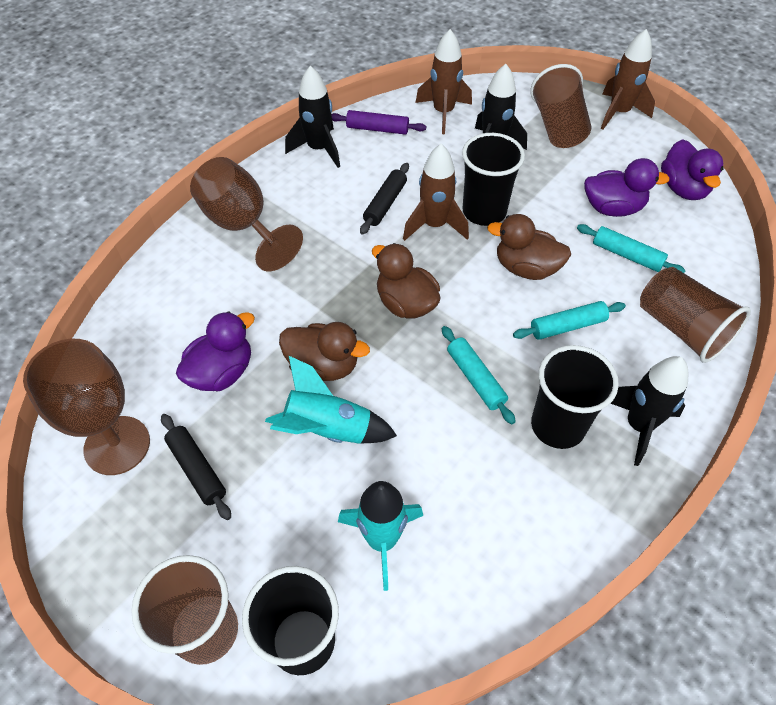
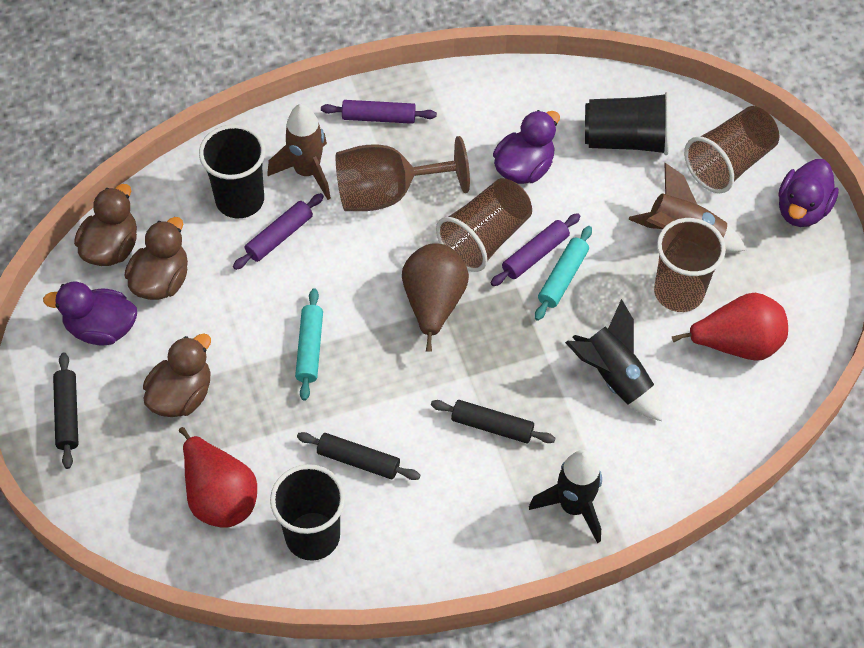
black rocket: 3 -> 2
black rolling pin: 2 -> 3
brown goblet: 2 -> 1
brown pear: 0 -> 1
brown rocket: 3 -> 2
purple rolling pin: 1 -> 3
red pear: 0 -> 2
turquoise rocket: 2 -> 0
turquoise rolling pin: 3 -> 2

